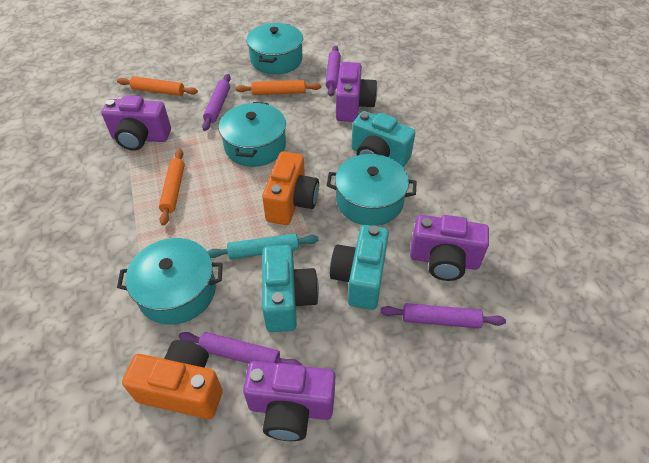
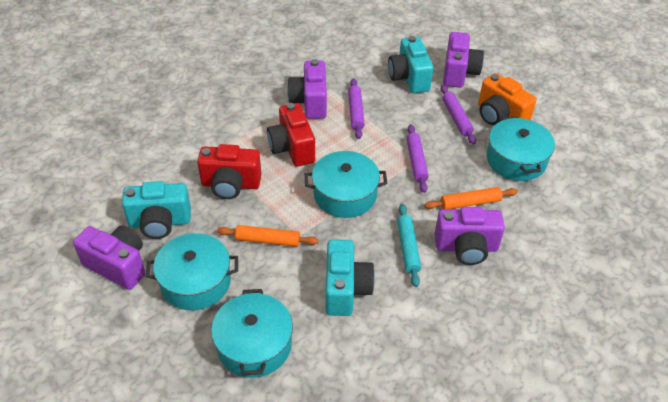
orange camera: 2 -> 1
orange rolling pin: 3 -> 2
purple rolling pin: 4 -> 3
red camera: 0 -> 2

